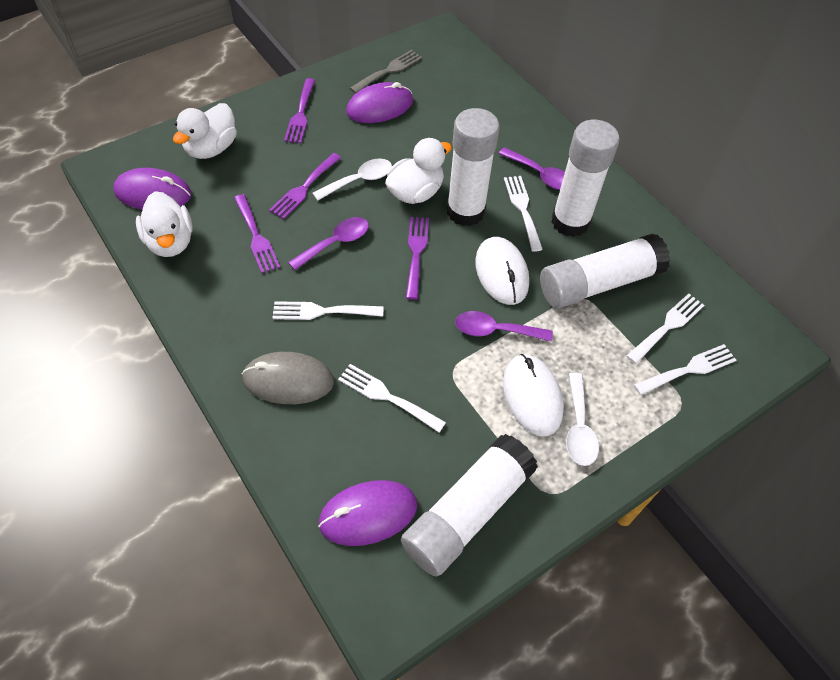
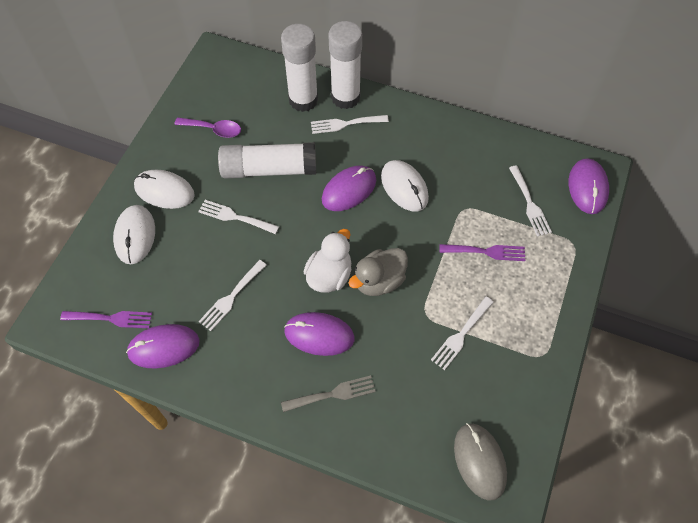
grey duck: 0 -> 1
purple fork: 4 -> 2
purple mouse: 3 -> 4
purple spoon: 3 -> 1
white duck: 3 -> 1
white glue stick: 4 -> 3
white mouse: 2 -> 3
white spoon: 2 -> 0

